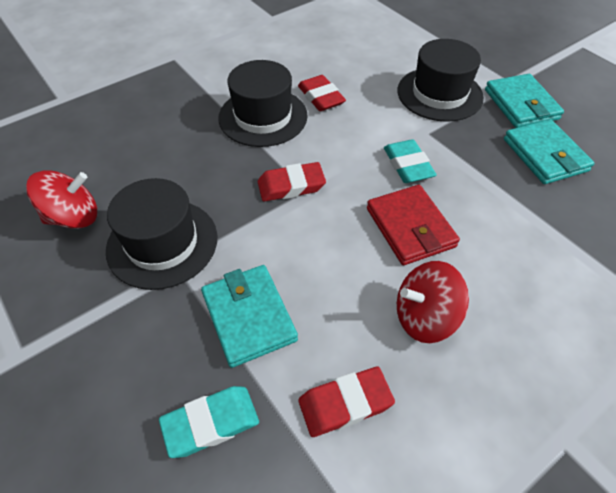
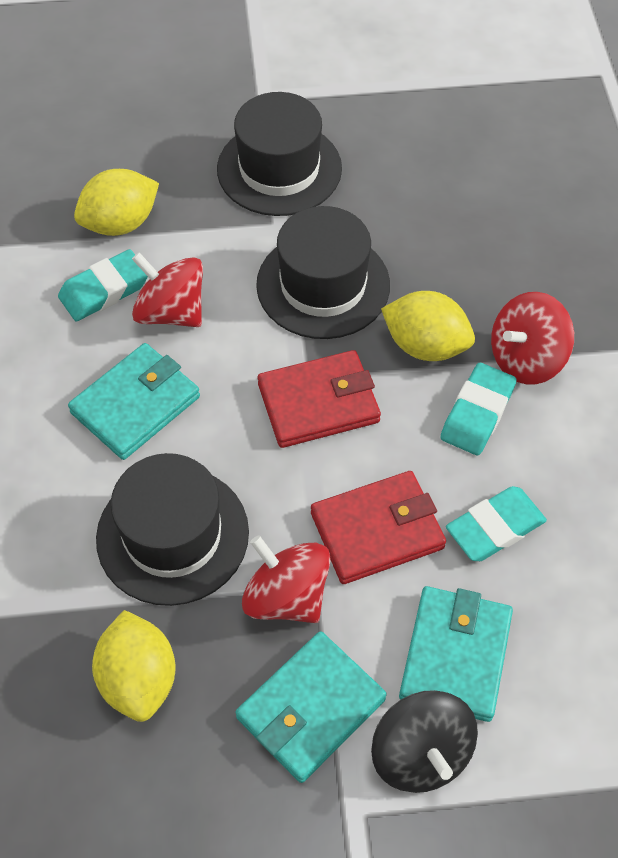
black spinning top: 0 -> 1
red eraser: 3 -> 0
red spinning top: 2 -> 3
red wallet: 1 -> 2
turquoise eraser: 2 -> 3
yellow lemon: 0 -> 3

